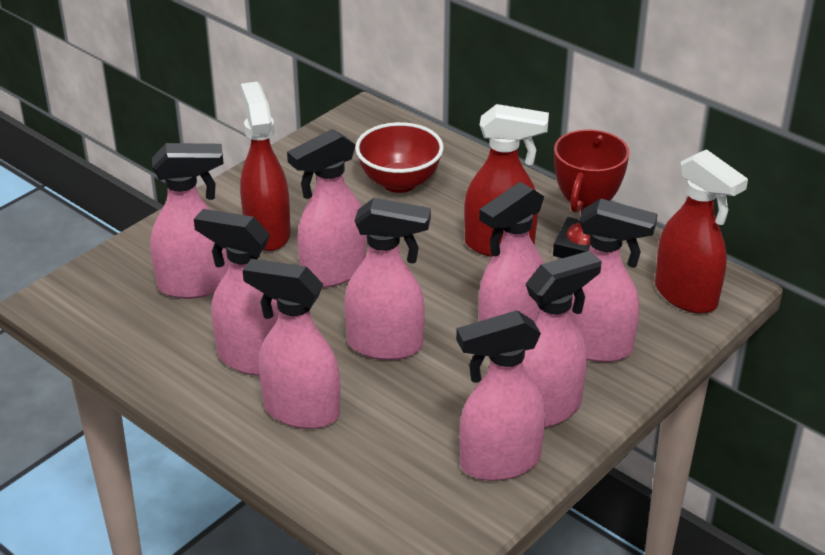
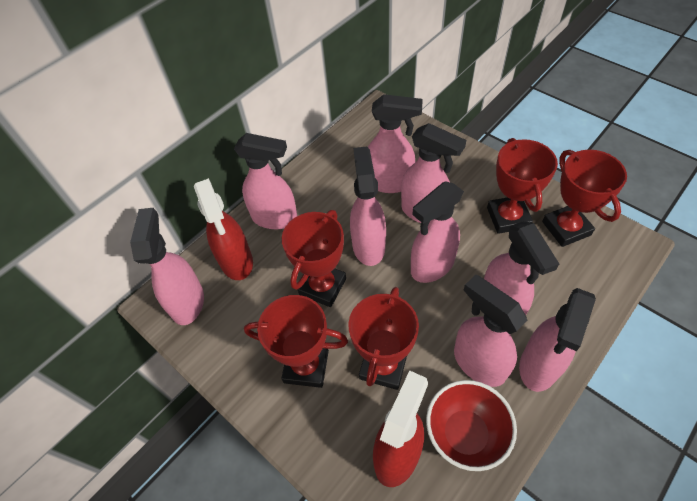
red spray bottle: 3 -> 2
red trophy: 1 -> 5

